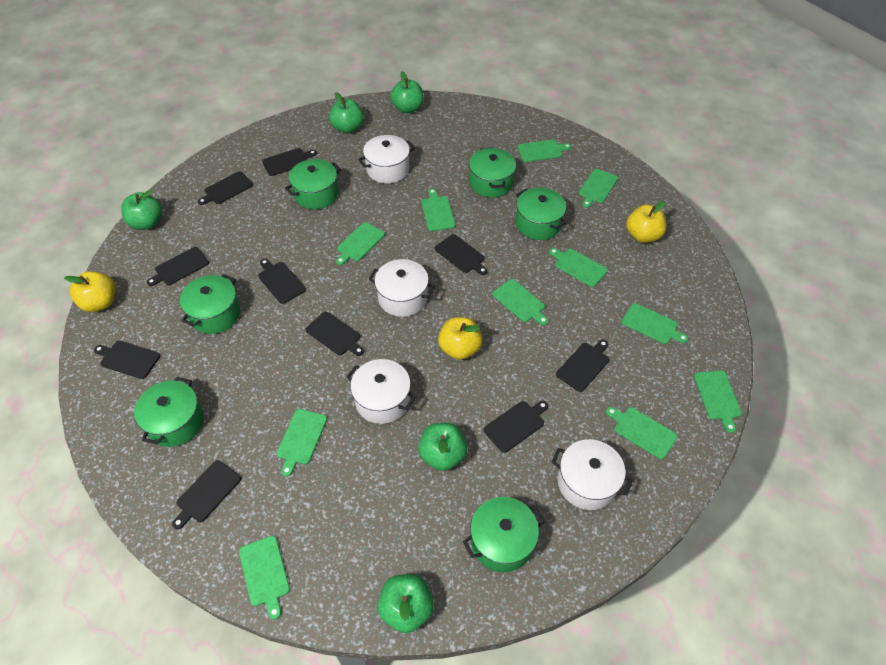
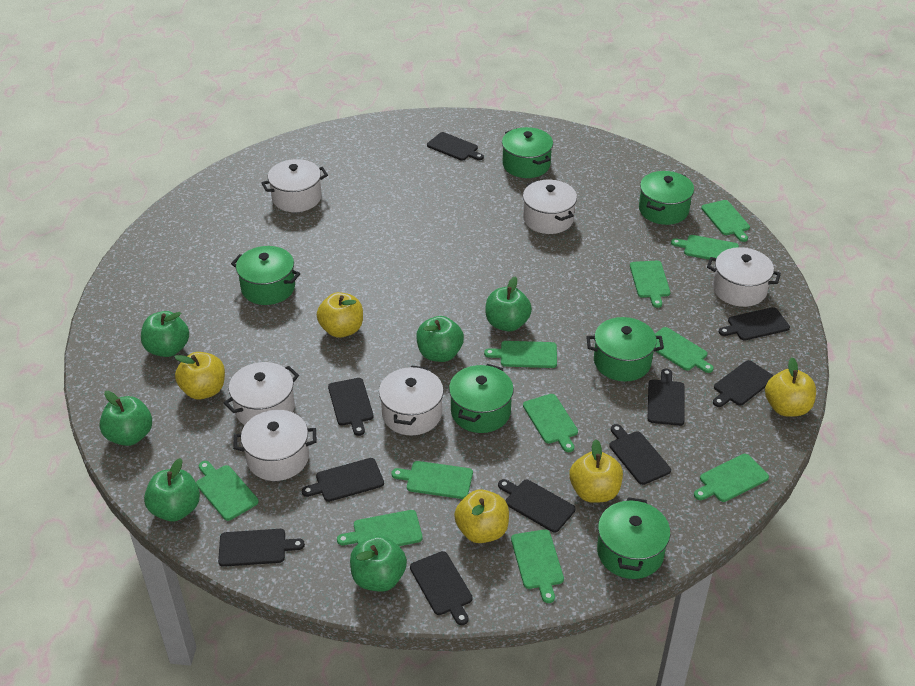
green apple: 5 -> 6
white pot: 4 -> 6
yellow apple: 3 -> 5

